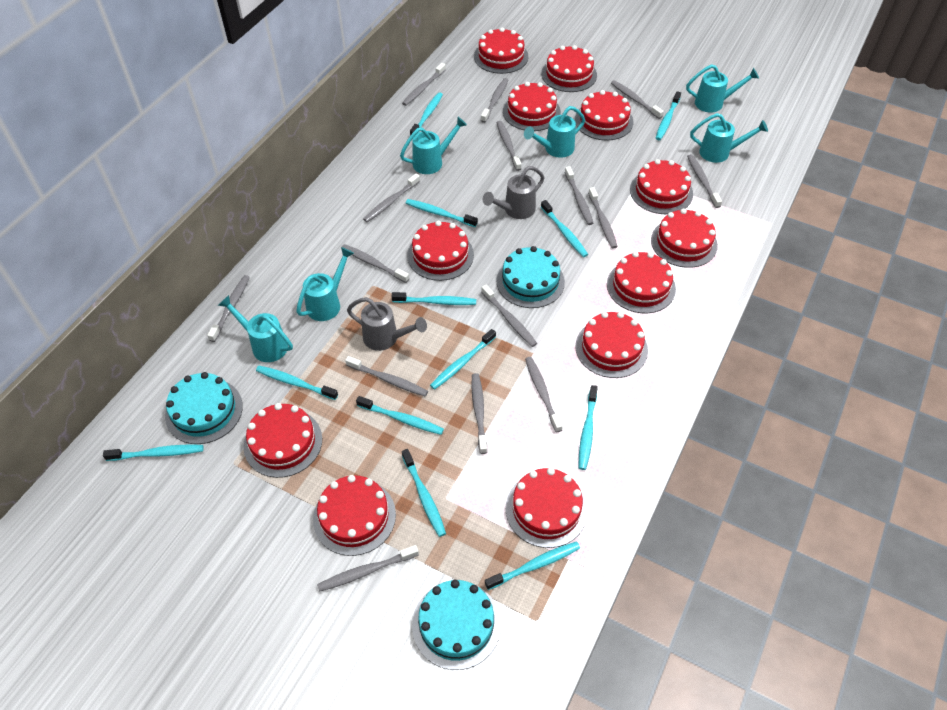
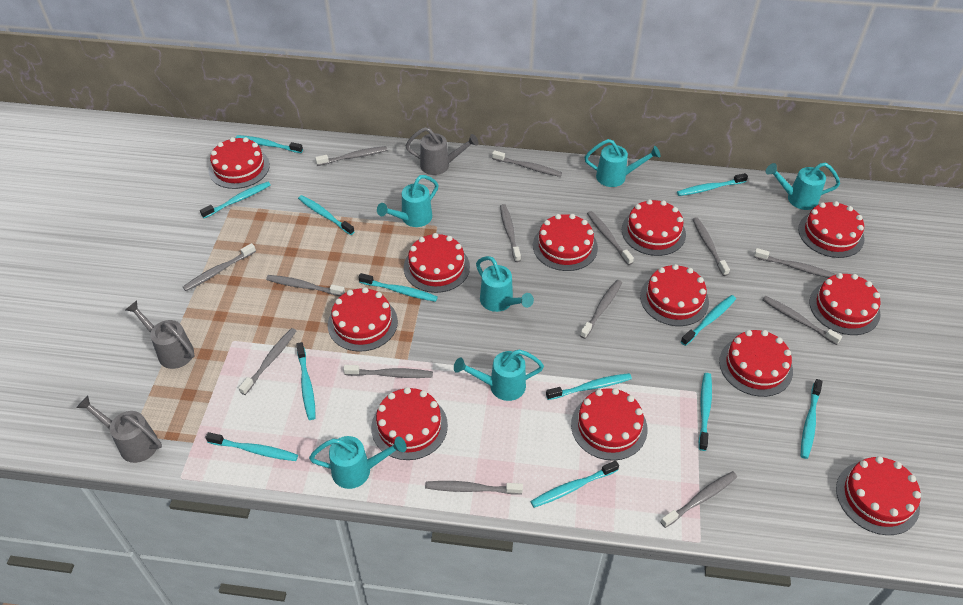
grey toothbrush: 15 -> 14
grey watering can: 2 -> 3
turquoise cake: 3 -> 0

